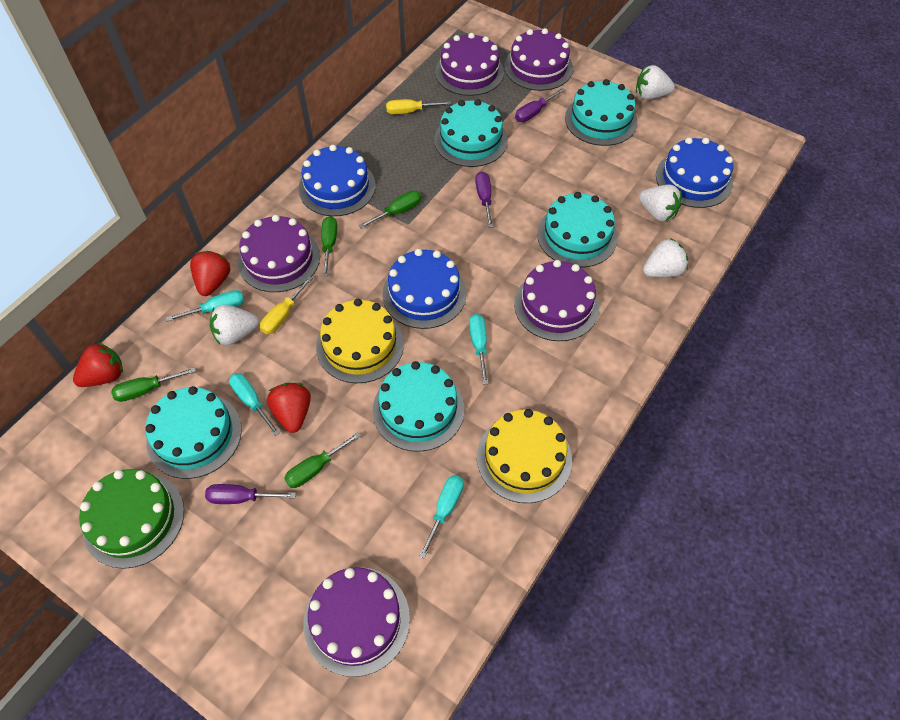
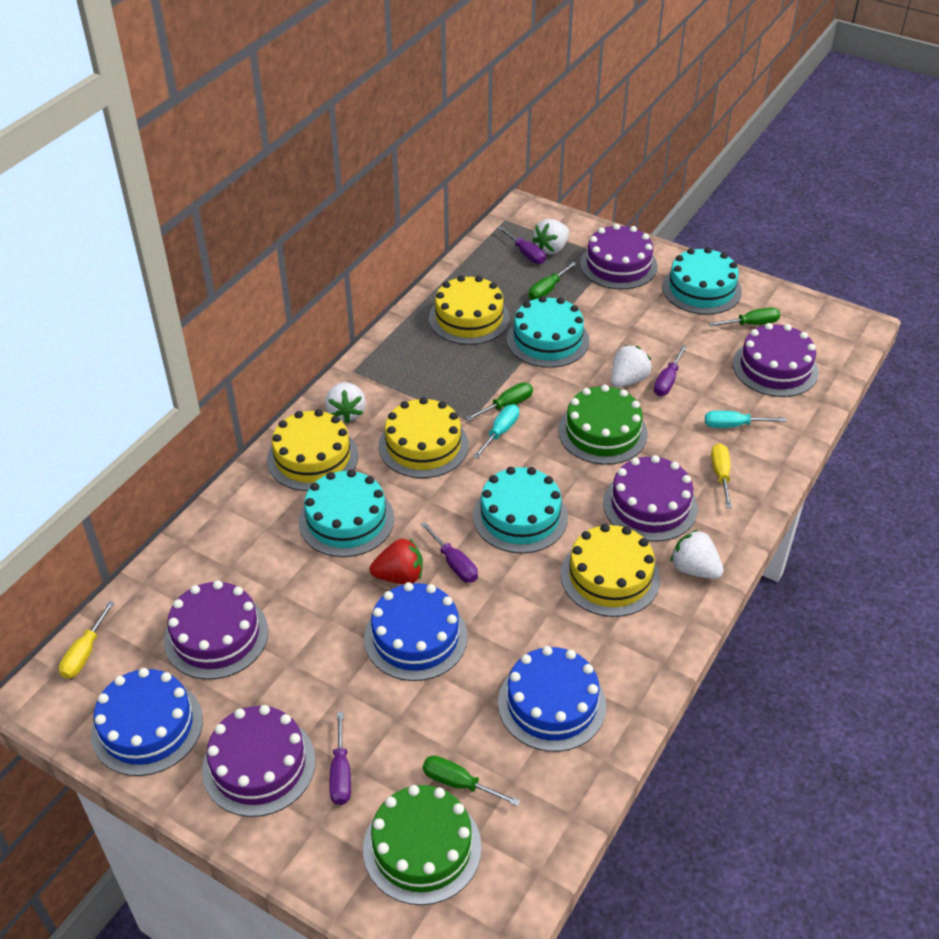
green cake: 1 -> 2
purple screwdriver: 3 -> 4
red strawberry: 3 -> 1
turquoise cake: 5 -> 4
turquoise screwdriver: 4 -> 2
yellow cake: 2 -> 4

